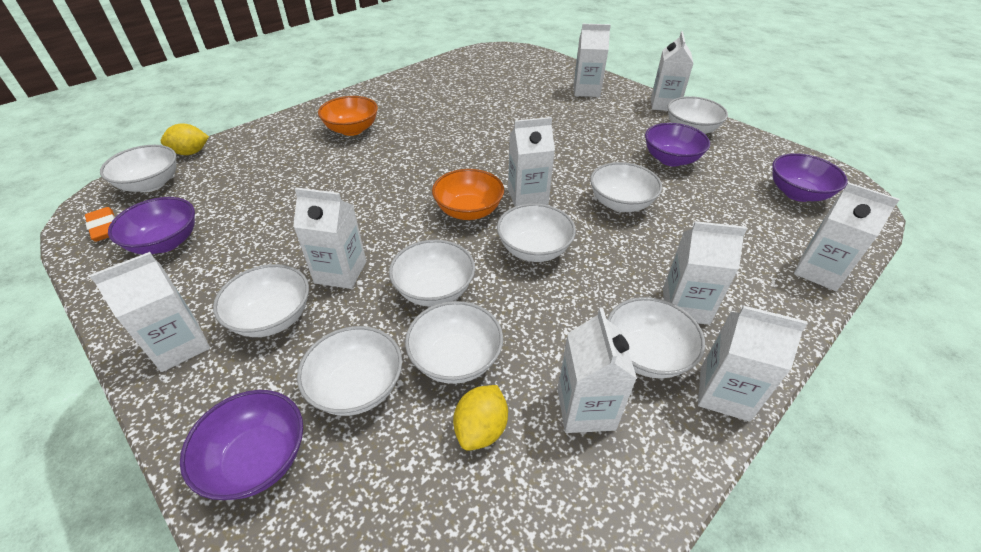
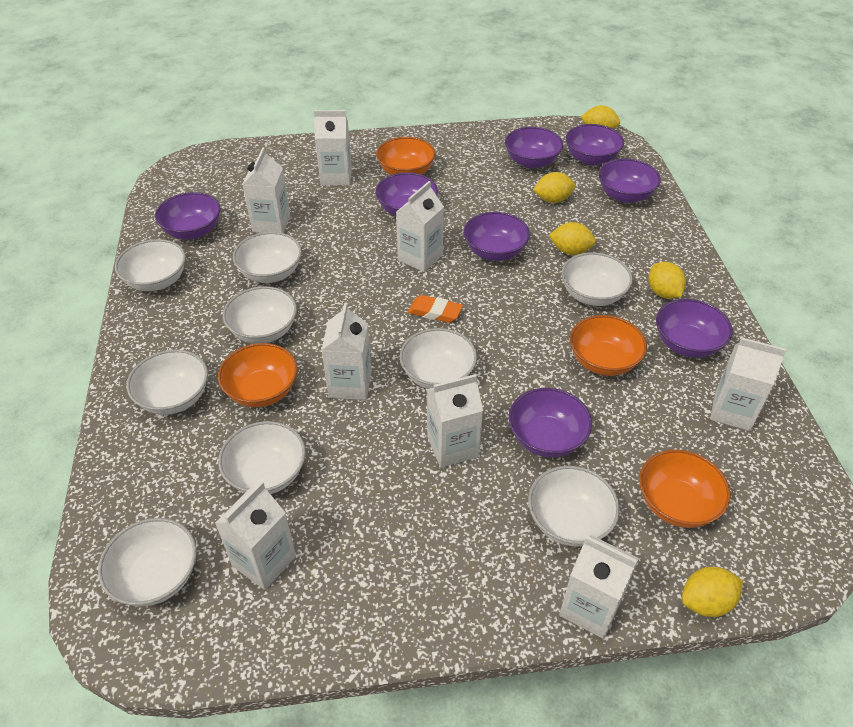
orange bowl: 2 -> 4
purple bowl: 4 -> 8
white carton: 9 -> 8
yellow lemon: 2 -> 5

